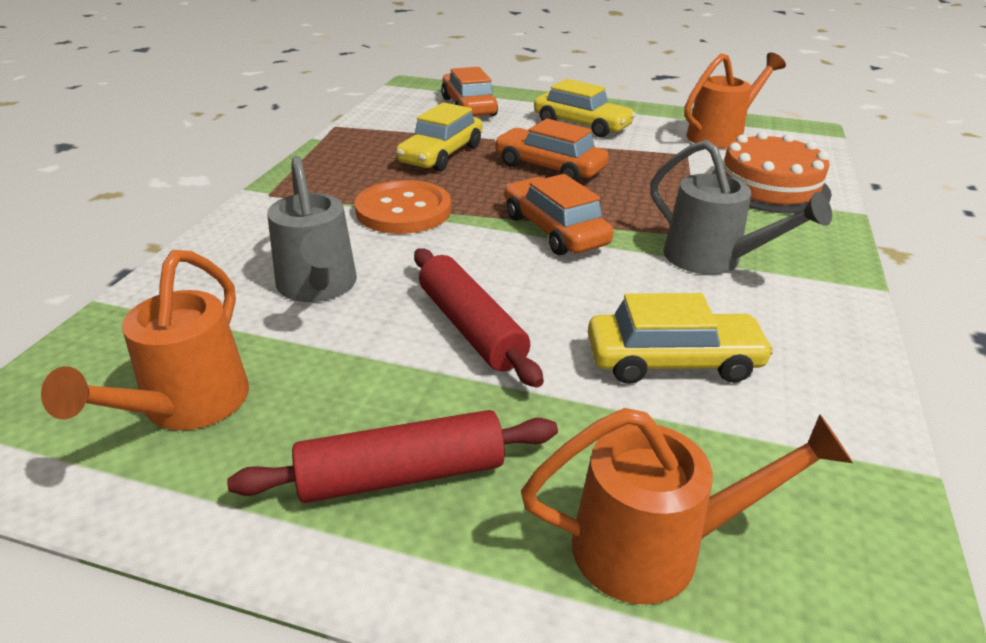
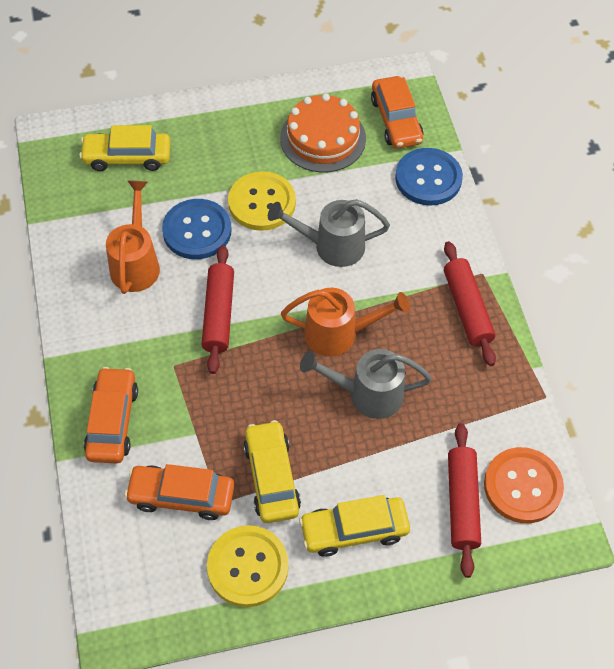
blue button: 0 -> 2
orange watering can: 3 -> 2
red rolling pin: 2 -> 3
yellow button: 0 -> 2

